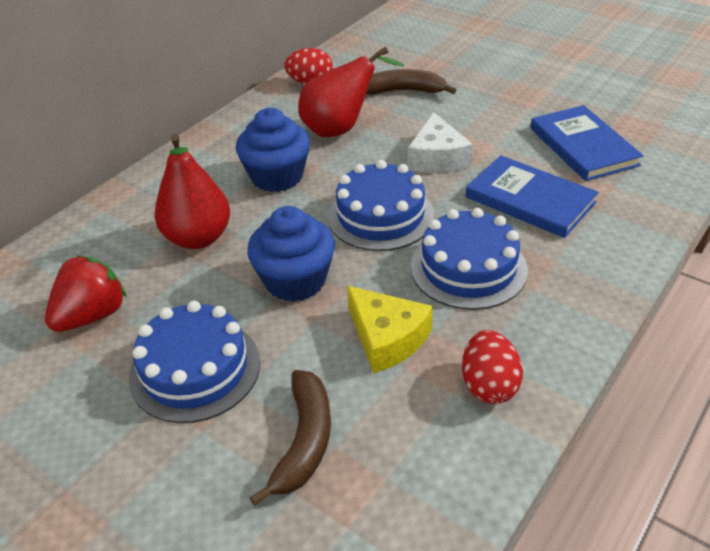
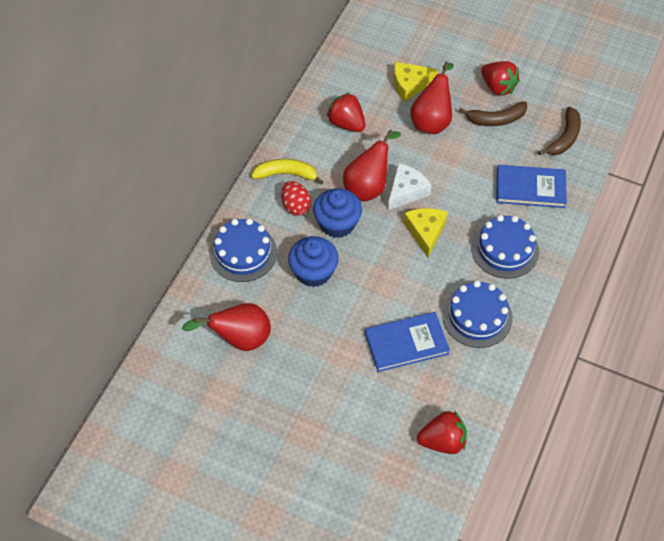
red egg: 2 -> 1
red pear: 2 -> 3
red strawberry: 1 -> 3
yellow banana: 0 -> 1
yellow cheese: 1 -> 2

